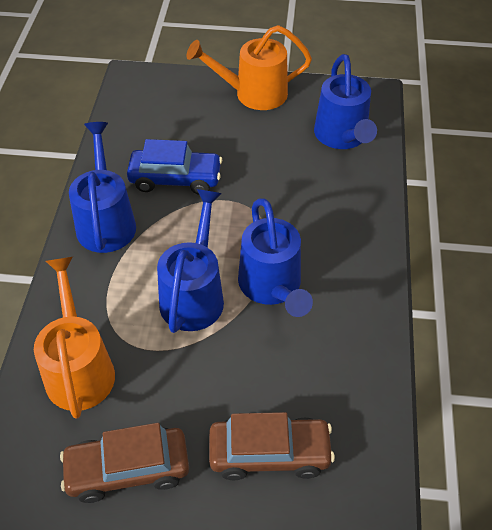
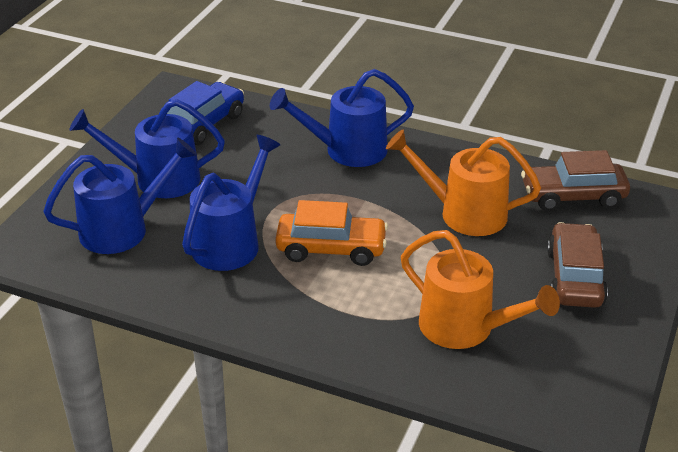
orange car: 0 -> 1

